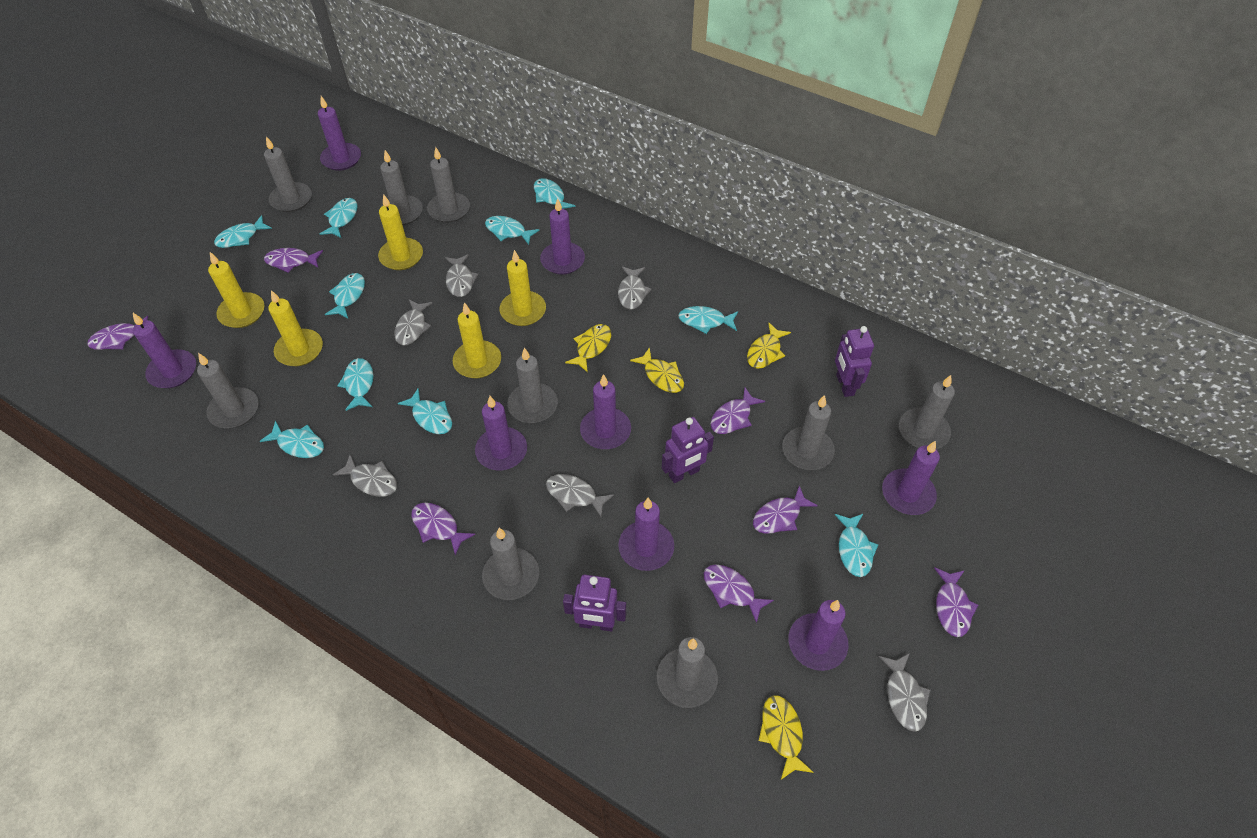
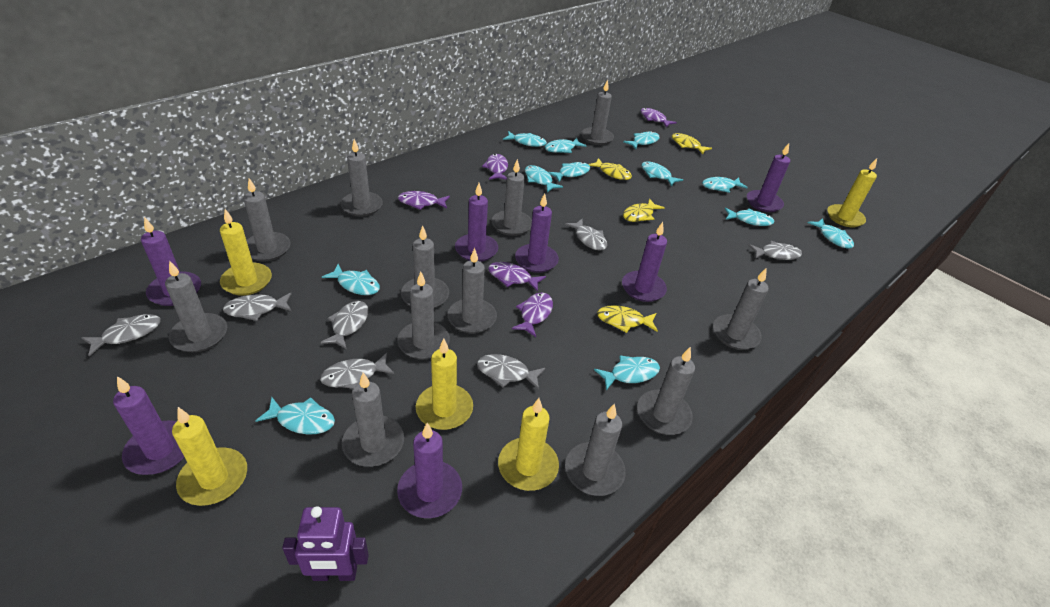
grey candle: 9 -> 12
grey fish: 6 -> 7
purple candle: 8 -> 7
purple fish: 7 -> 5
purple robot: 3 -> 1
turquoise fish: 10 -> 12

